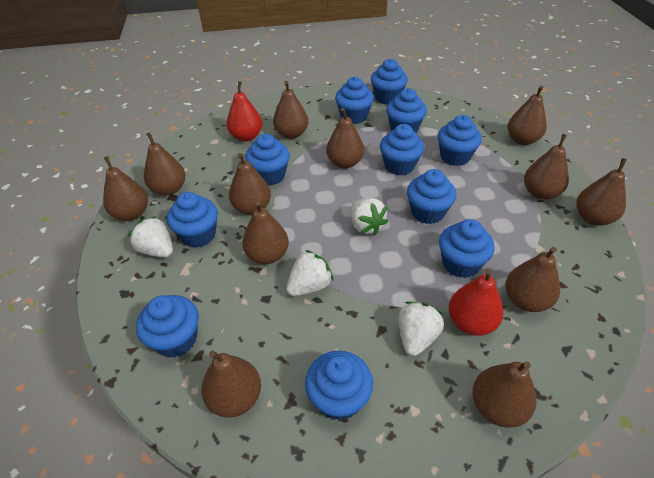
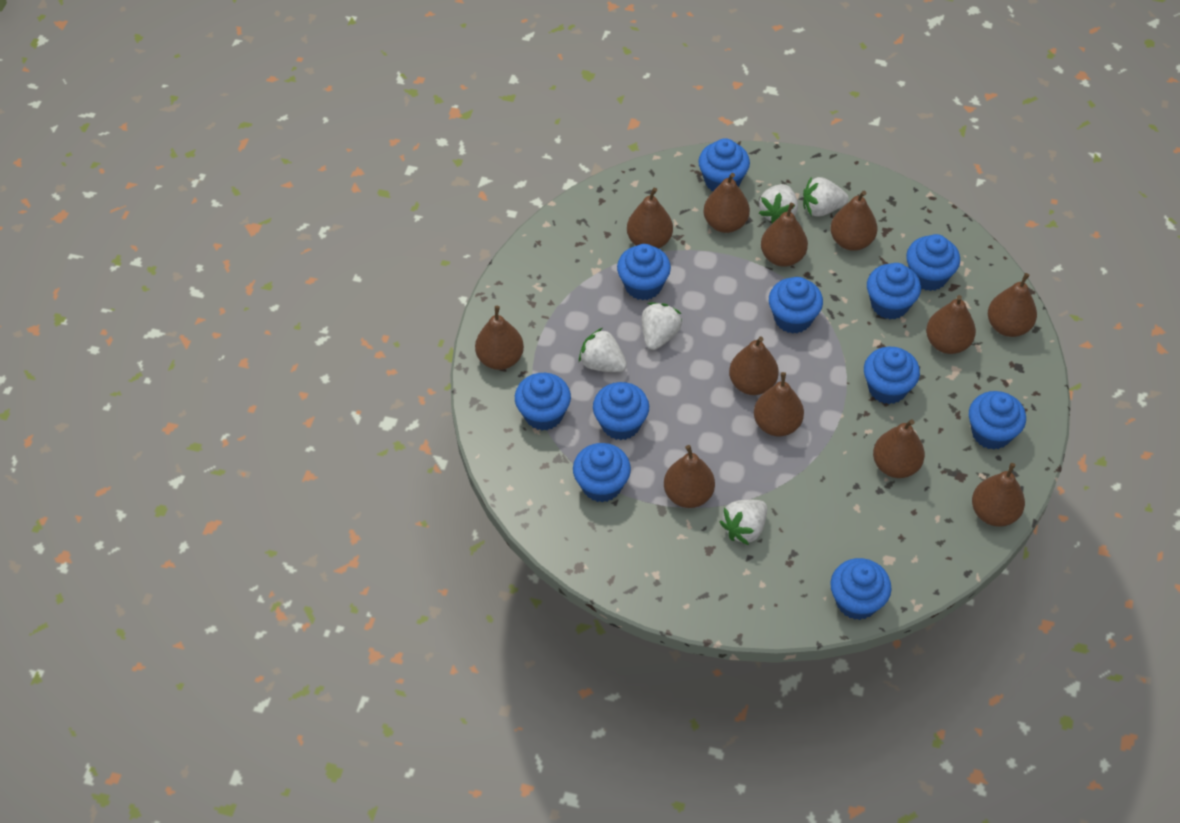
red pear: 2 -> 0
white strawberry: 4 -> 5

